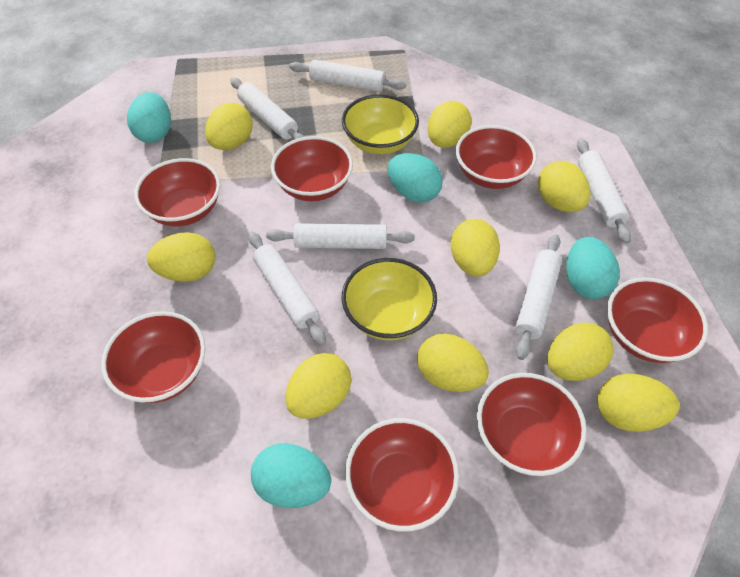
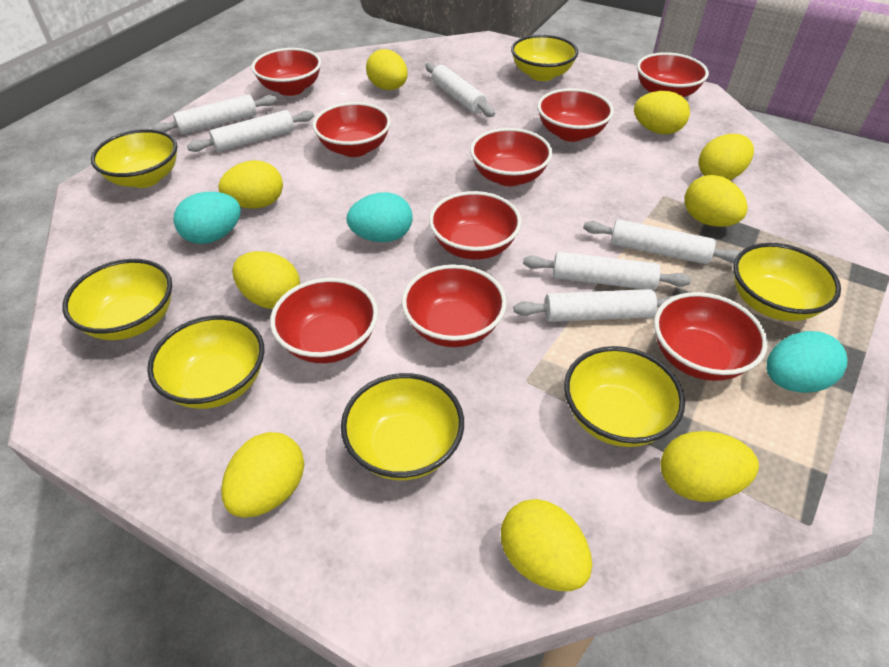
red bowl: 7 -> 9
turquoise egg: 4 -> 3
yellow bowl: 2 -> 7

